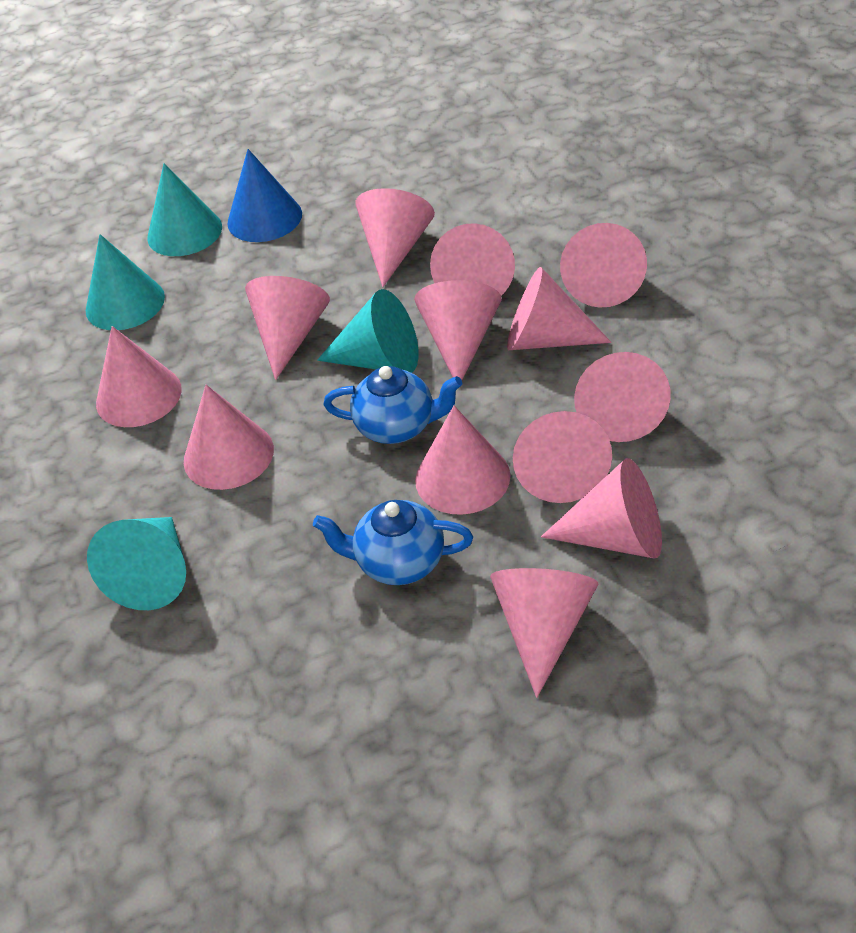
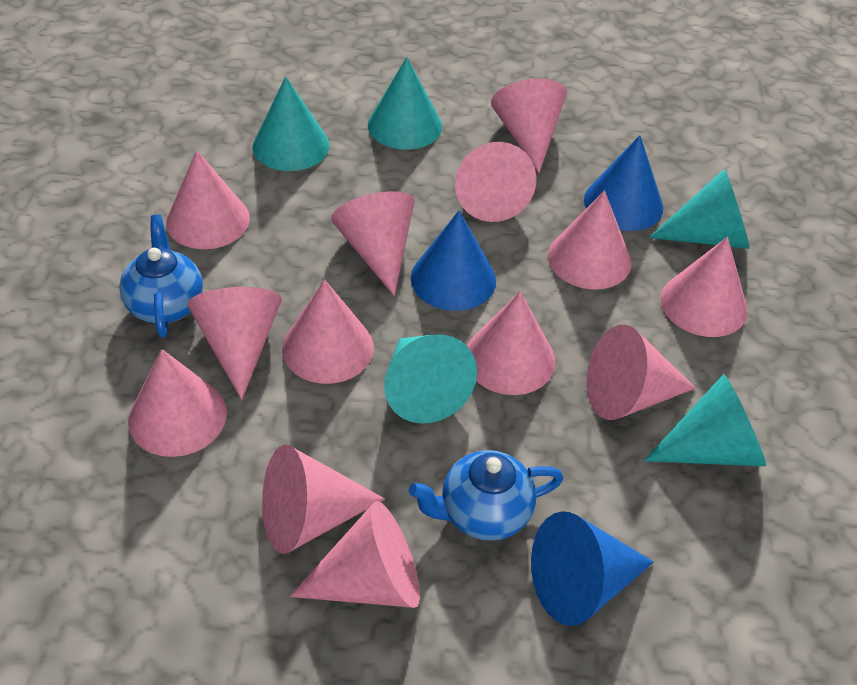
blue cone: 1 -> 3
turquoise cone: 4 -> 5

